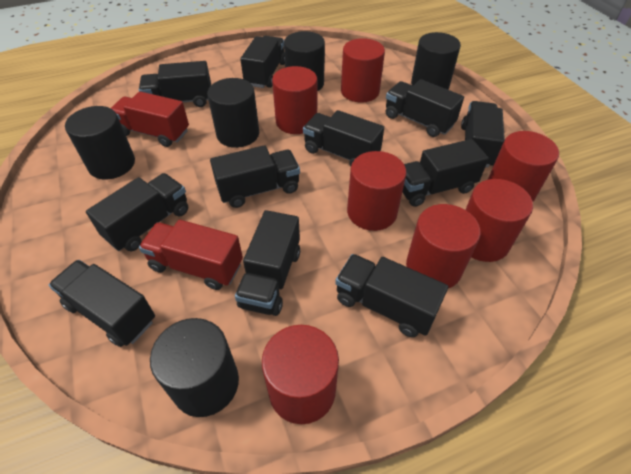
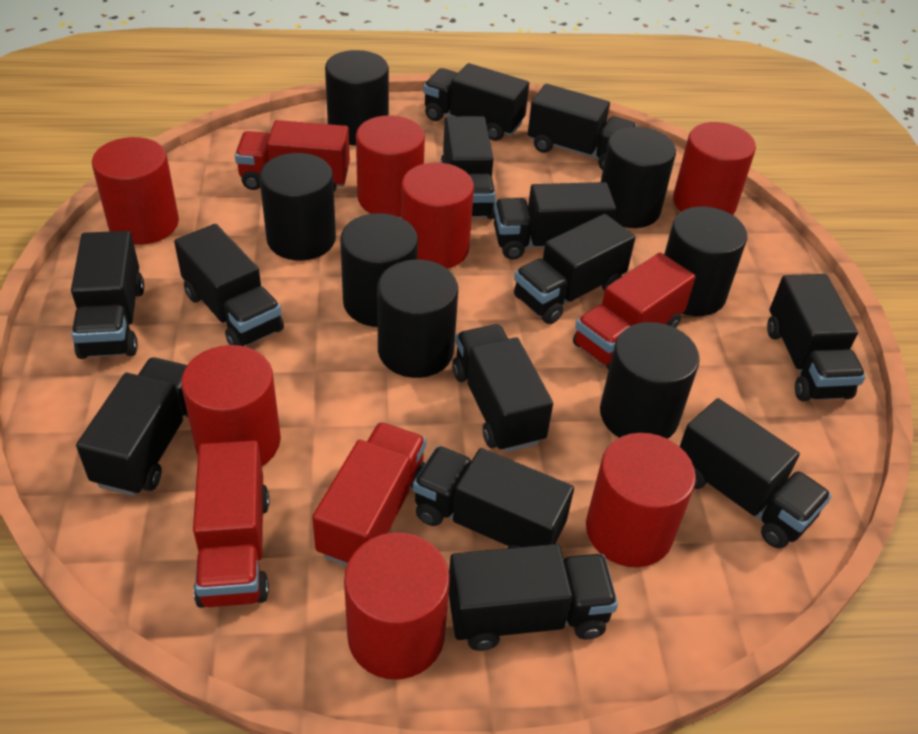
black cylinder: 5 -> 7
black truck: 11 -> 13
red truck: 2 -> 4

